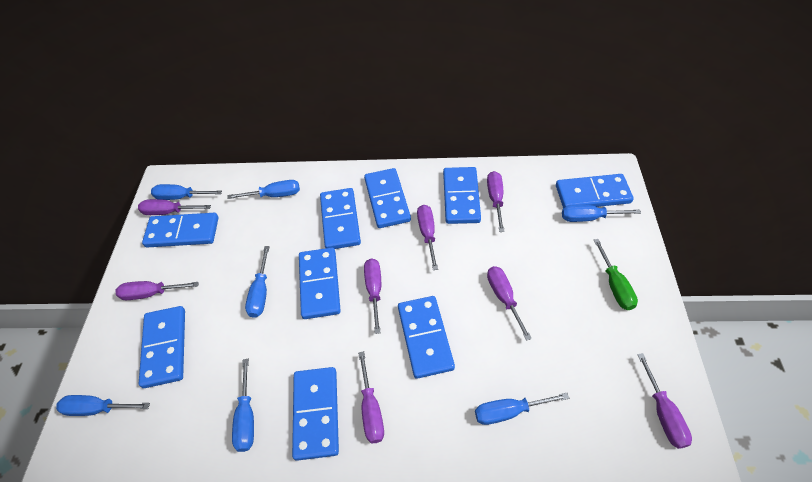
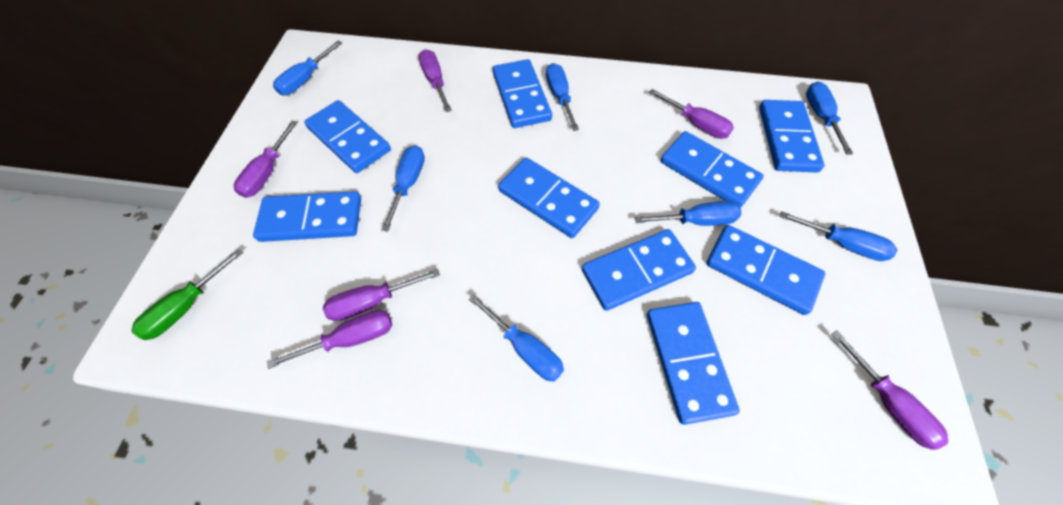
purple screwdriver: 8 -> 6

